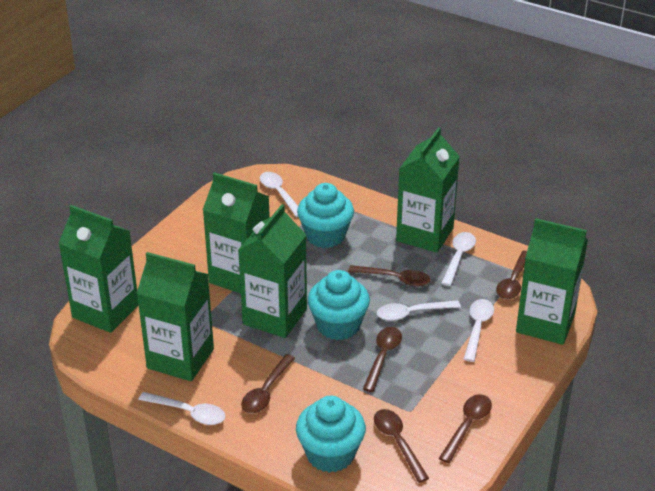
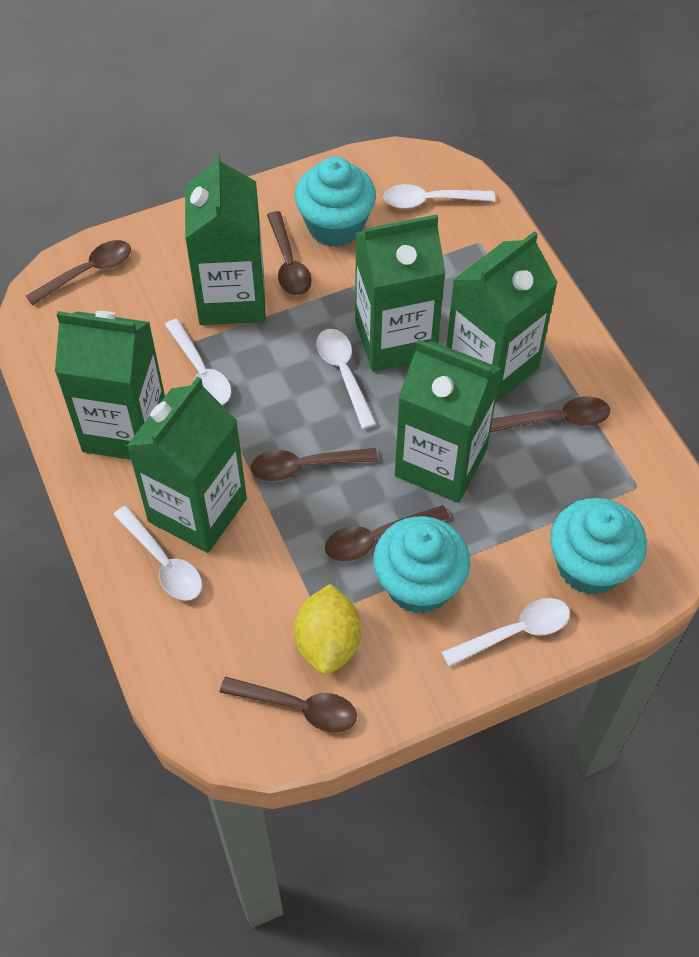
yellow lemon: 0 -> 1

